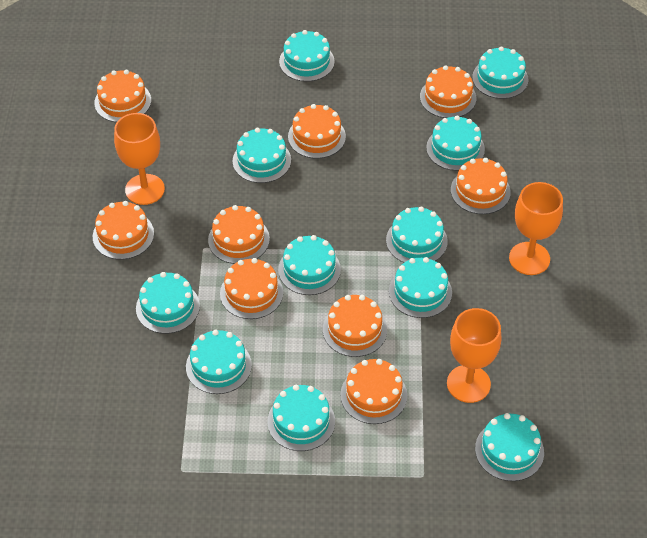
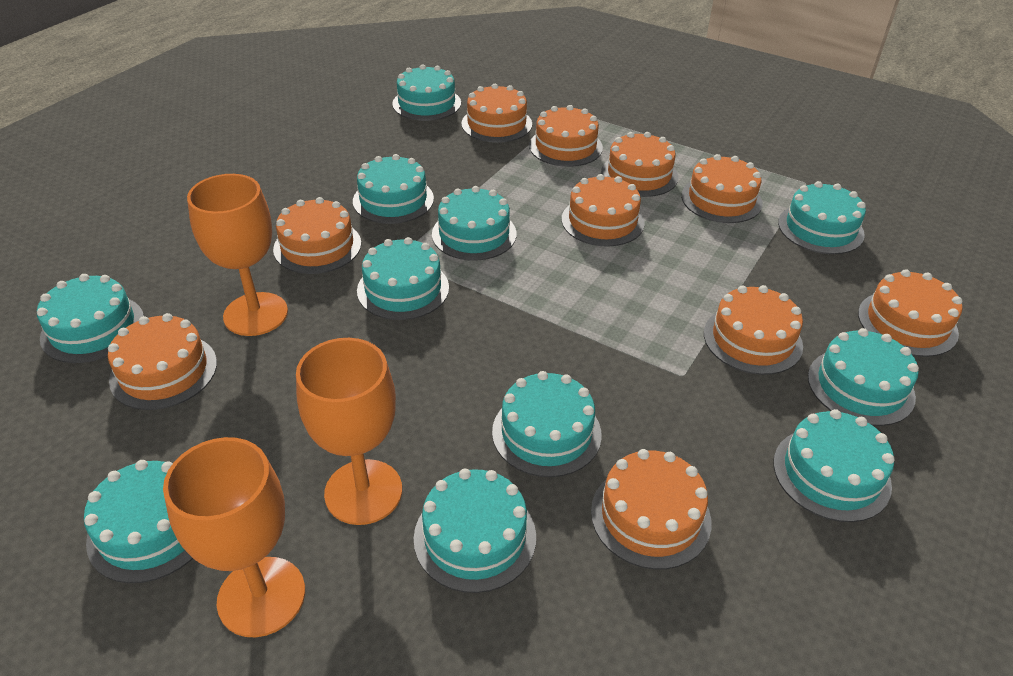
orange cake: 9 -> 10

